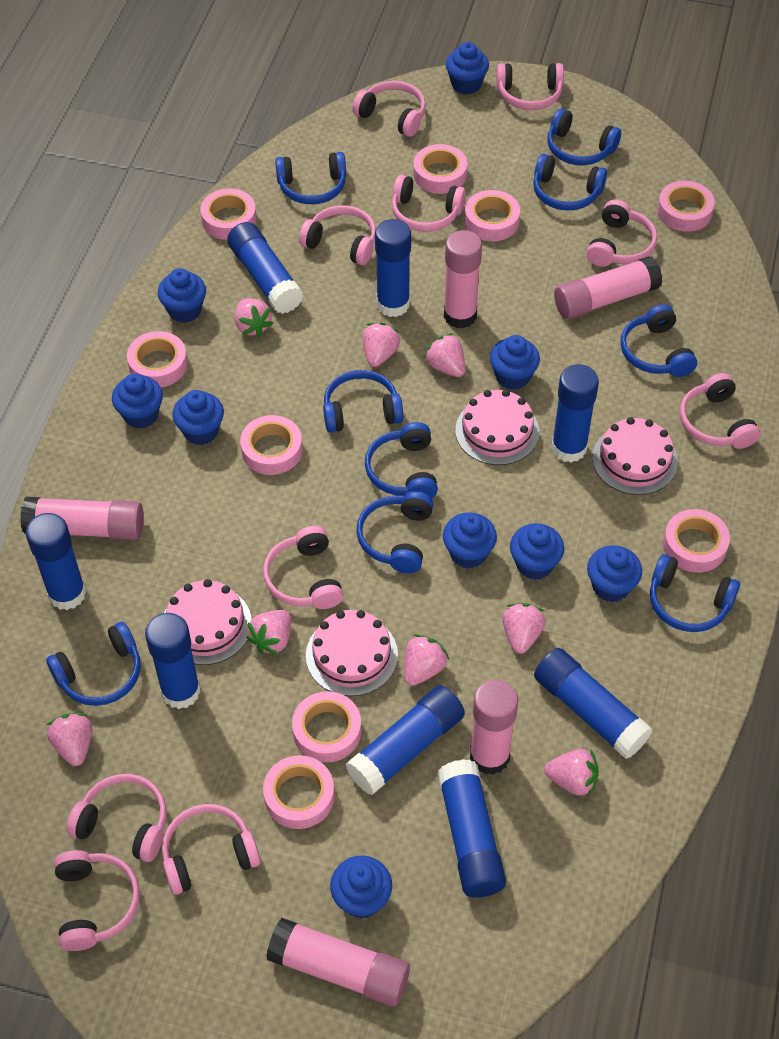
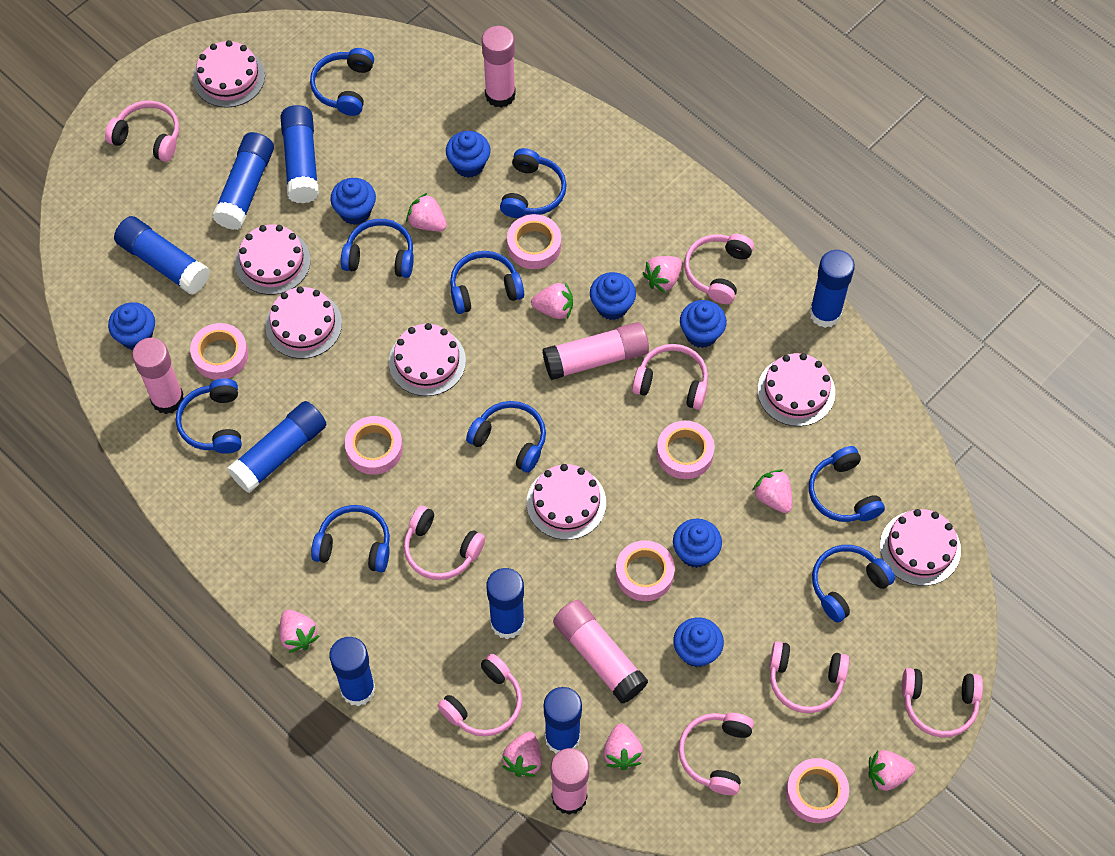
blue cupcake: 9 -> 7
pink cake: 4 -> 7
pink headphones: 10 -> 8
pink tape: 9 -> 6

